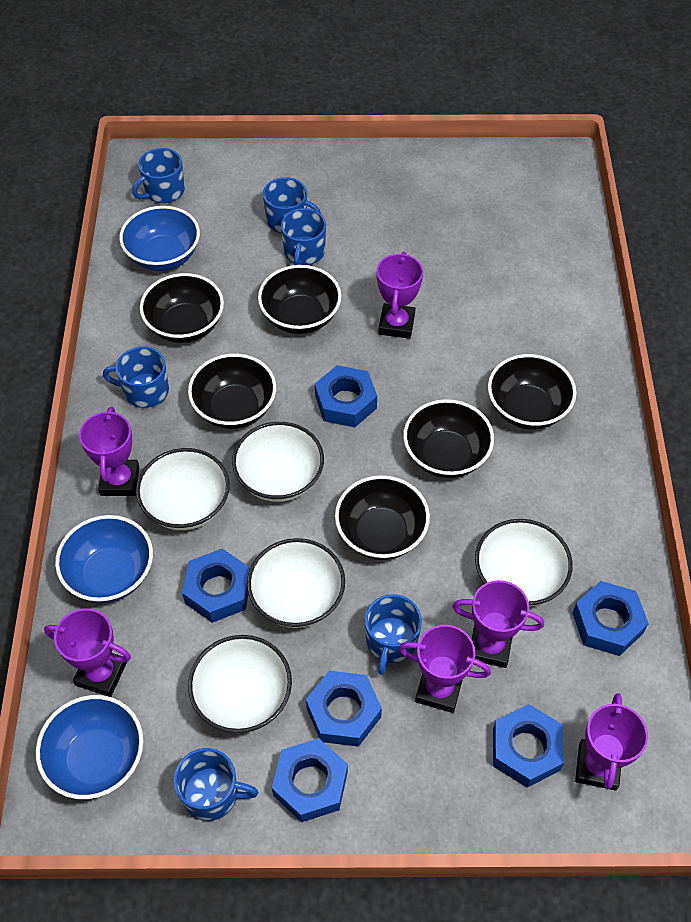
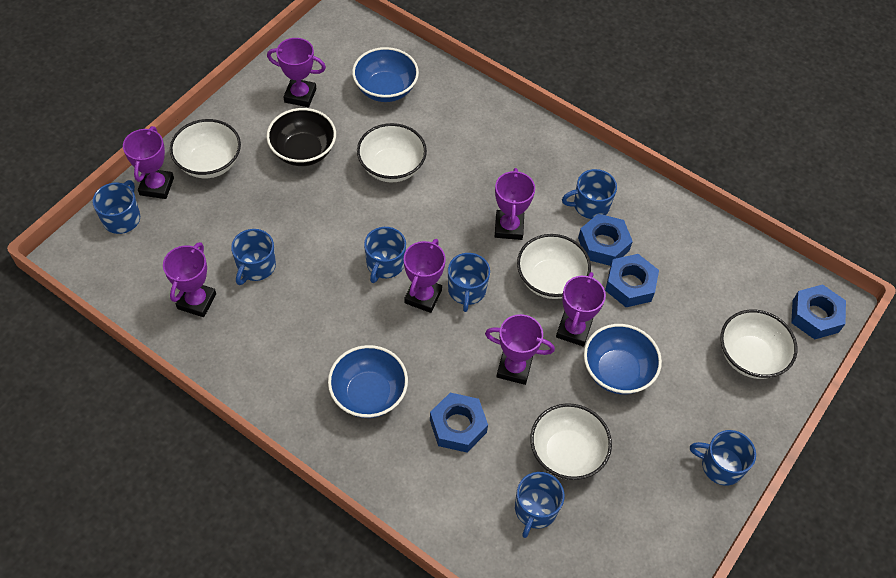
black bowl: 6 -> 1
blue mug: 6 -> 7
blue nut: 6 -> 4
purple trophy: 6 -> 7

